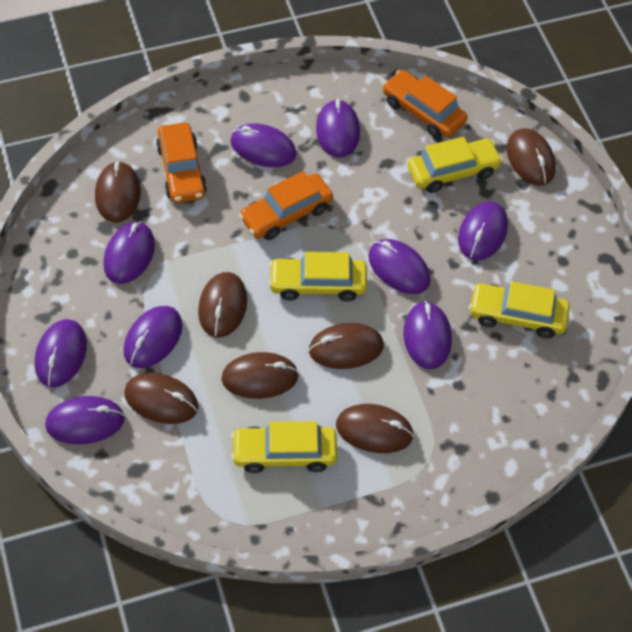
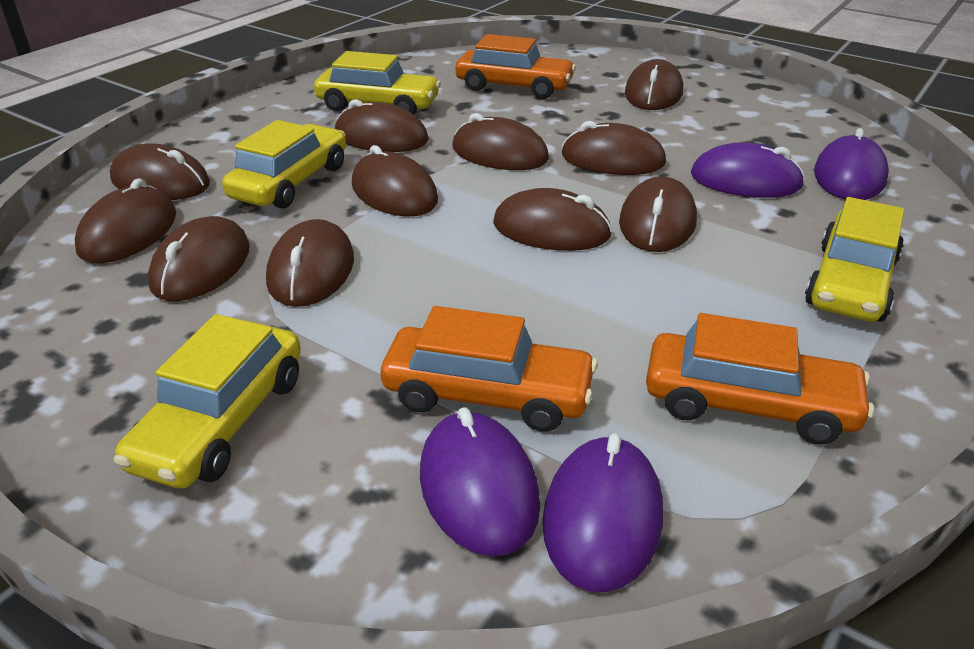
brown mouse: 7 -> 11
purple mouse: 9 -> 4

